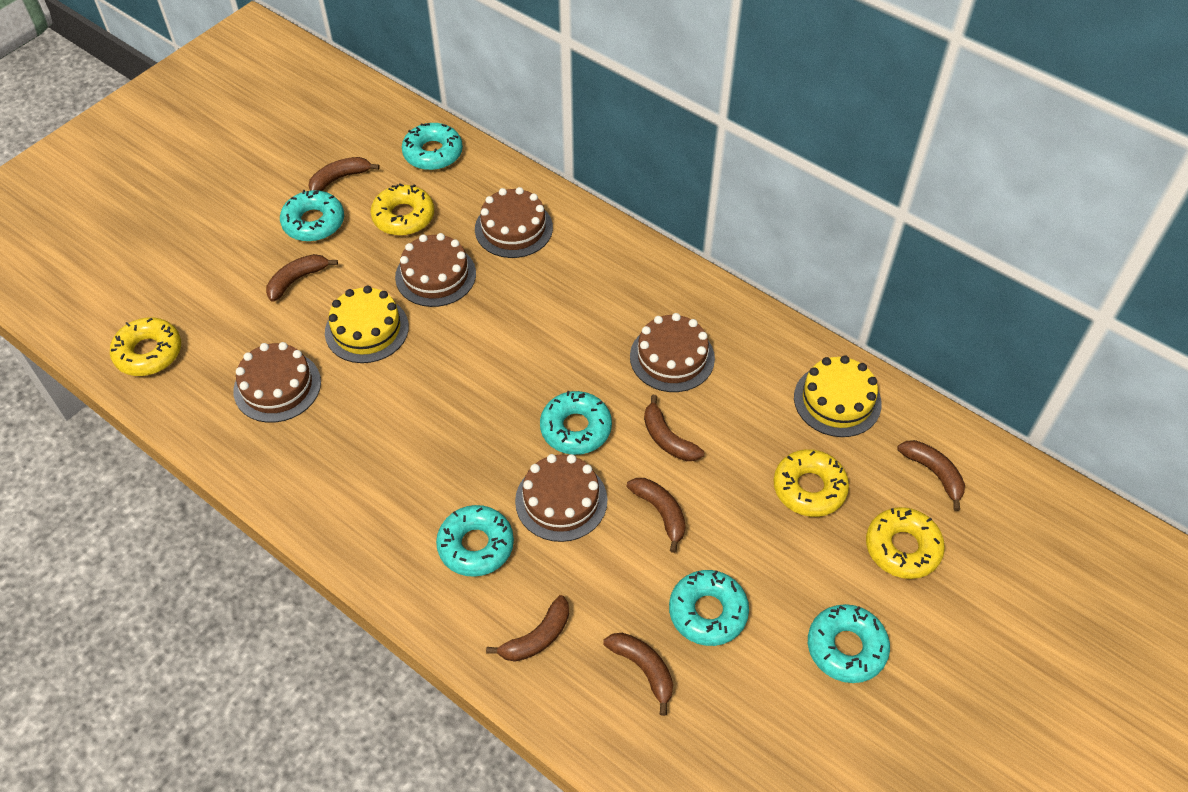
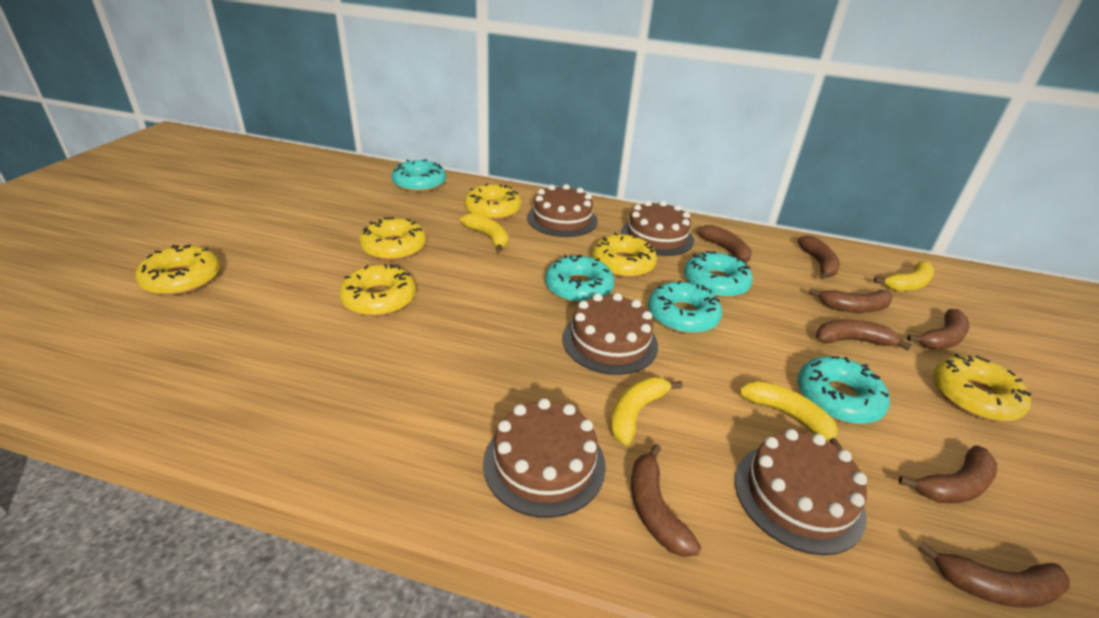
brown banana: 7 -> 8
turquoise donut: 6 -> 5
yellow banana: 0 -> 4
yellow cake: 2 -> 0
yellow donut: 4 -> 6

